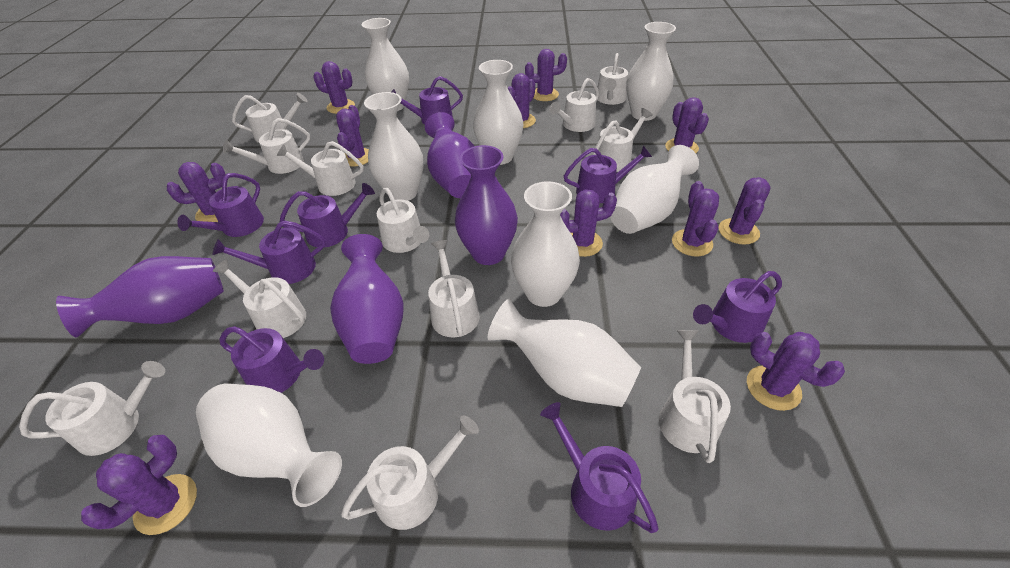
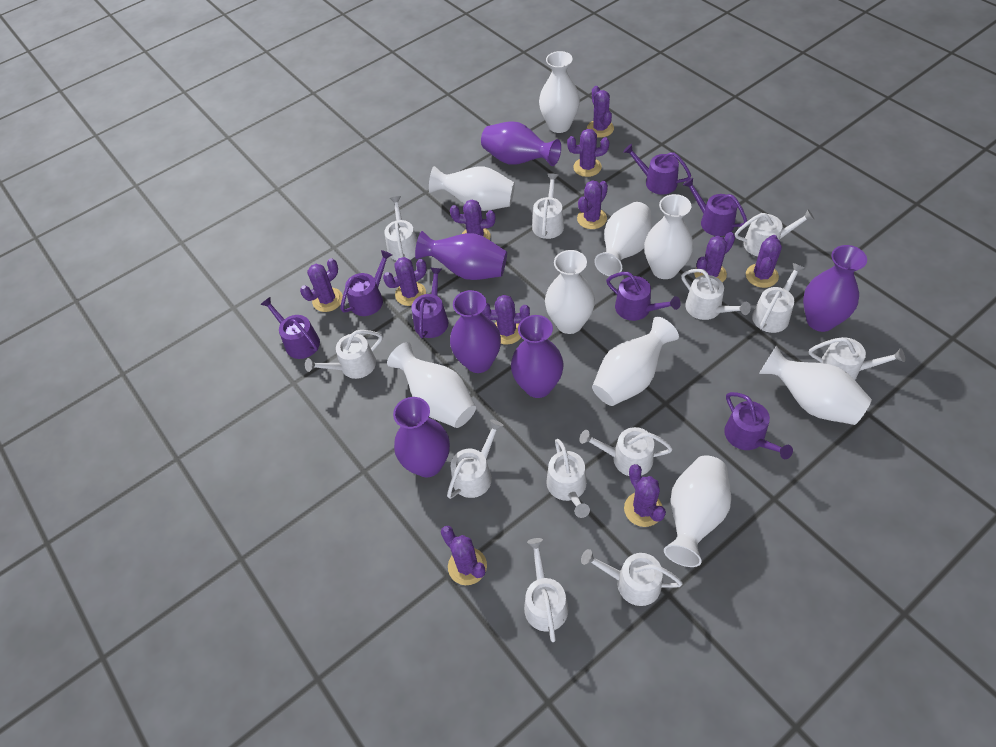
purple vase: 4 -> 6
purple watering can: 8 -> 7
white vase: 8 -> 9

